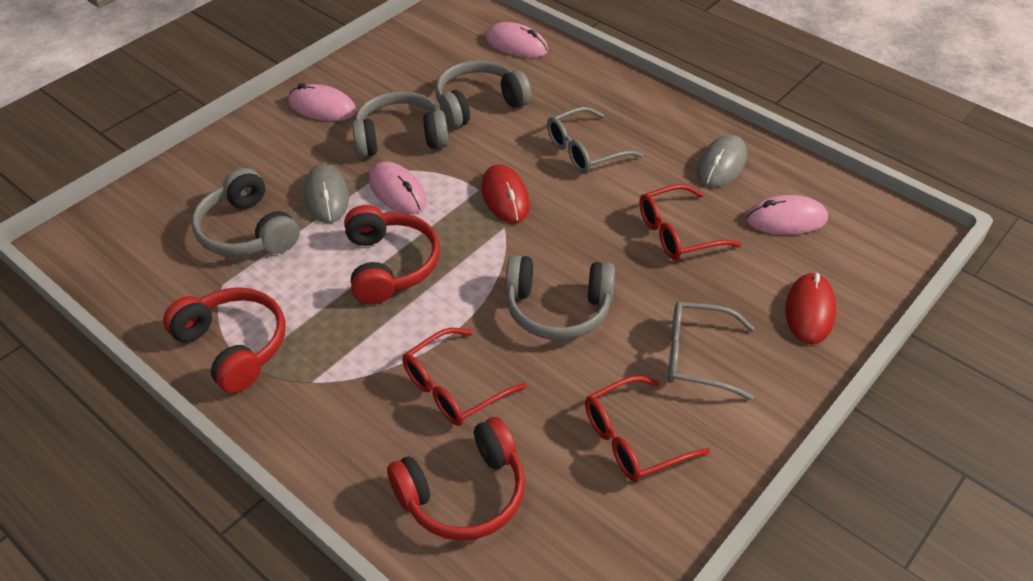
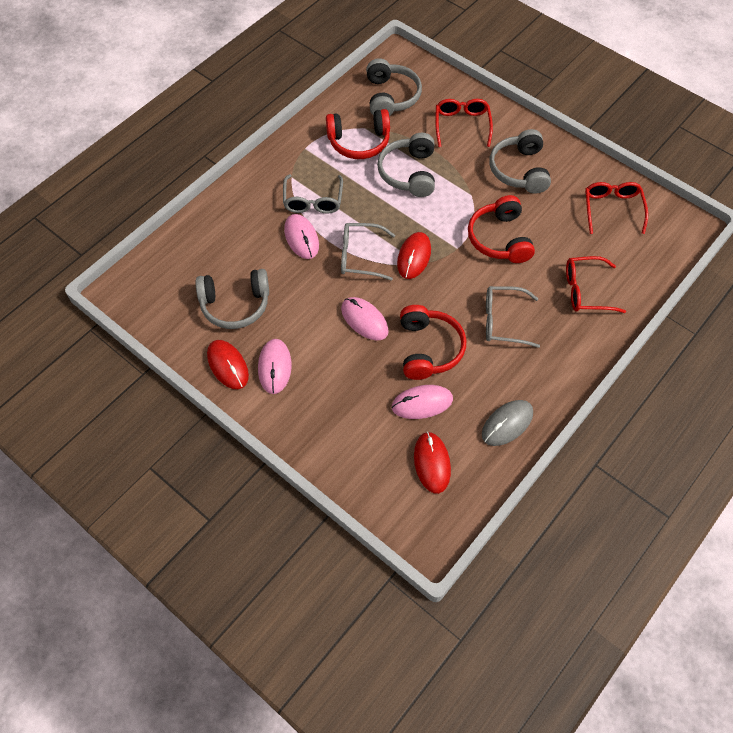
grey glasses: 2 -> 3
grey mouse: 2 -> 1
red mouse: 2 -> 3

